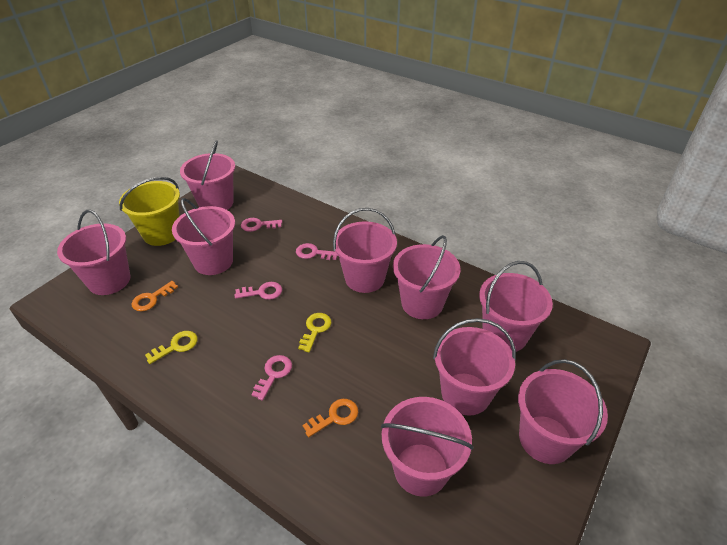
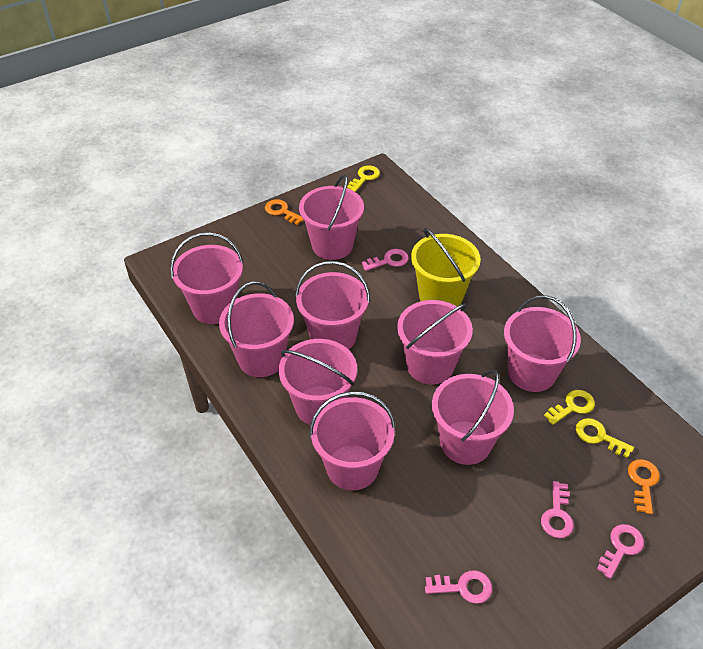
yellow key: 2 -> 3

